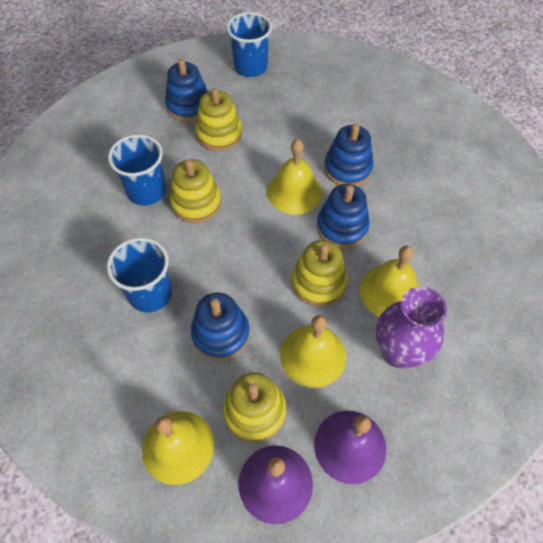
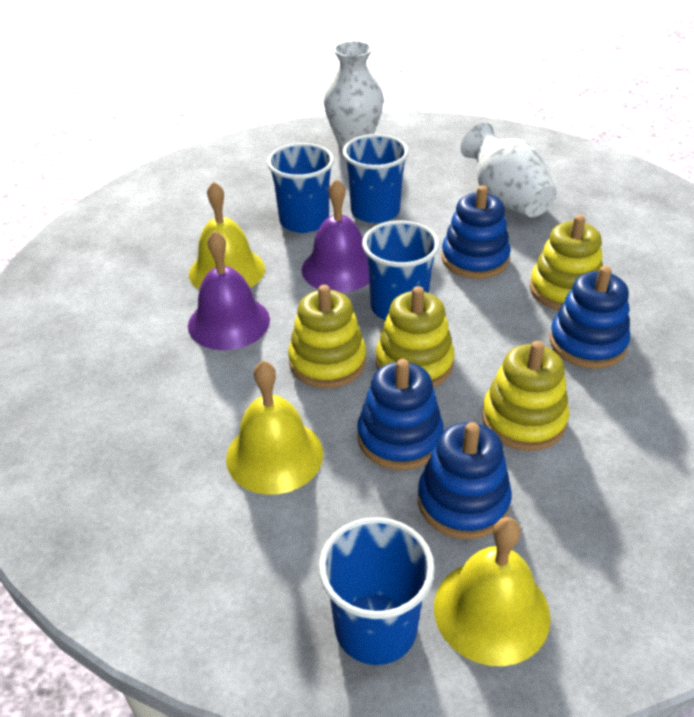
blue cup: 3 -> 4
purple vase: 1 -> 0
white vase: 0 -> 2
yellow bell: 4 -> 3

